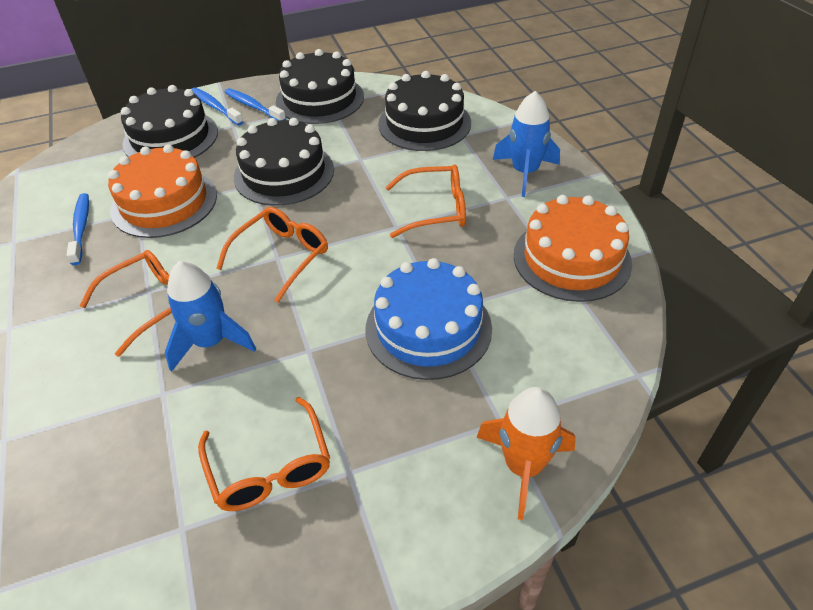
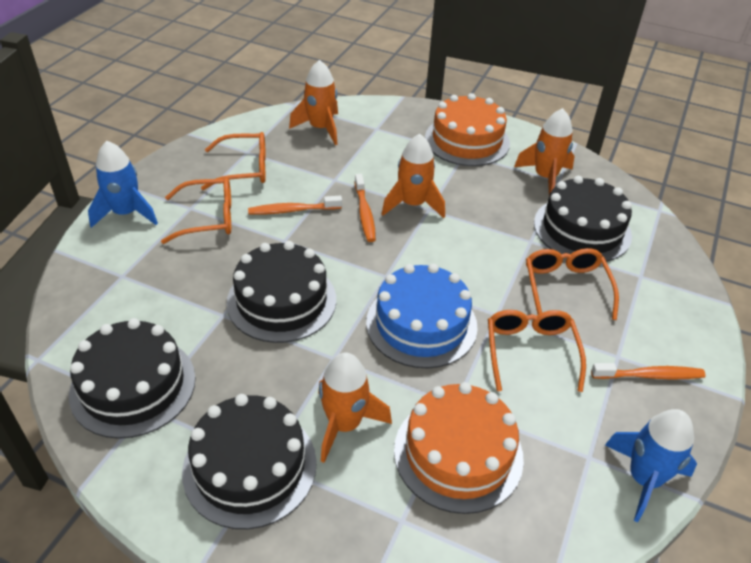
blue toothbrush: 3 -> 0
orange rocket: 1 -> 4
orange toothbrush: 0 -> 3

